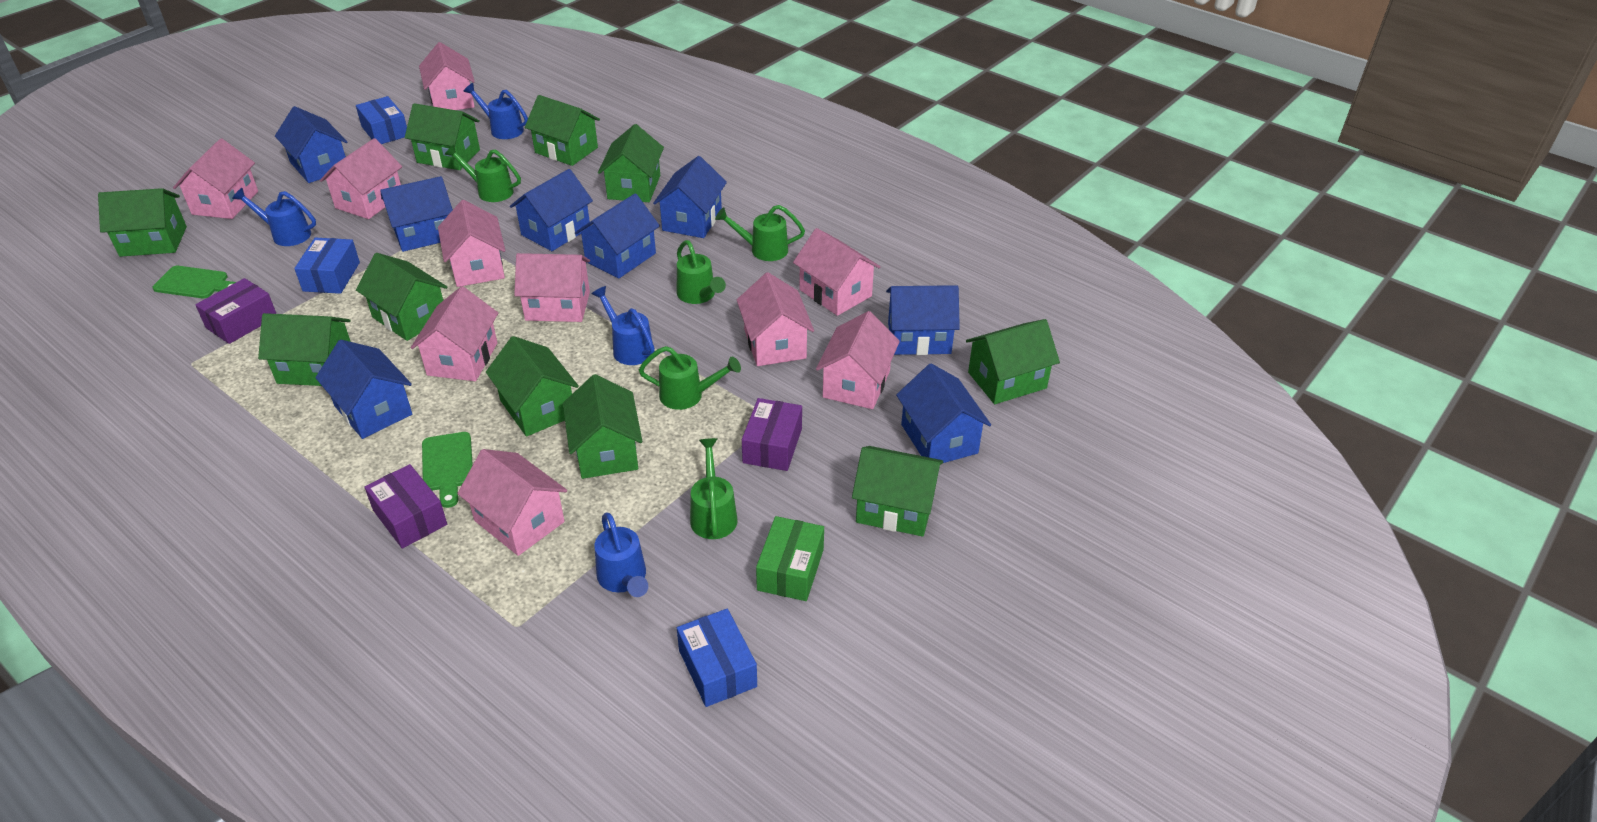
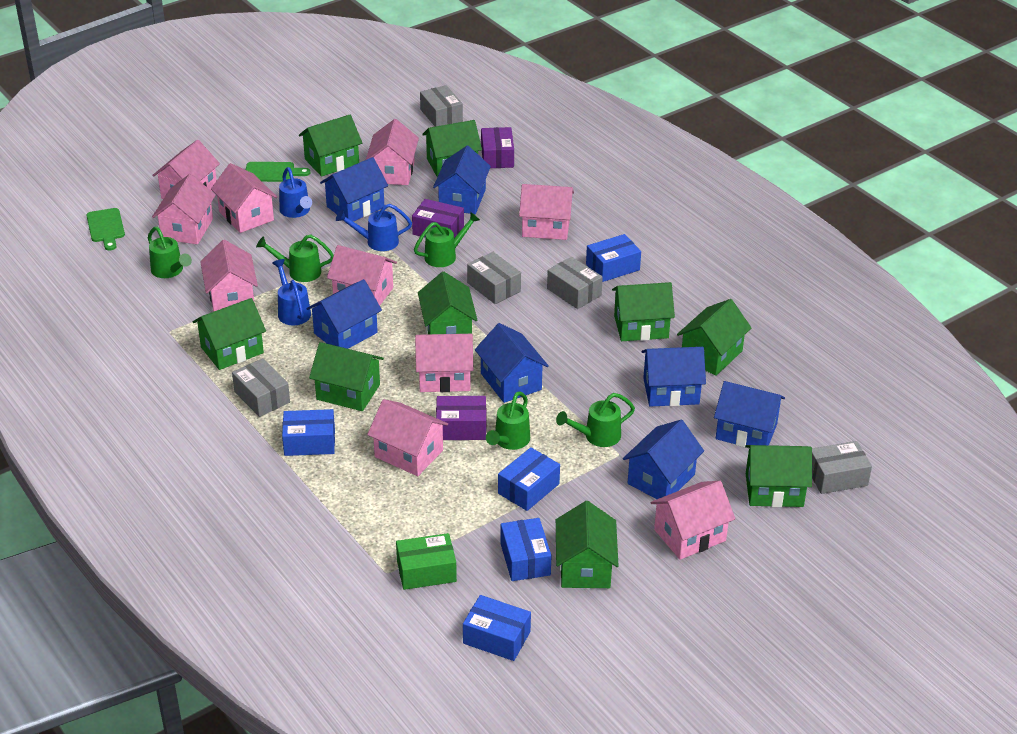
blue box: 3 -> 5
blue house: 8 -> 7
blue watering can: 4 -> 3
green house: 10 -> 9
grey box: 0 -> 5

